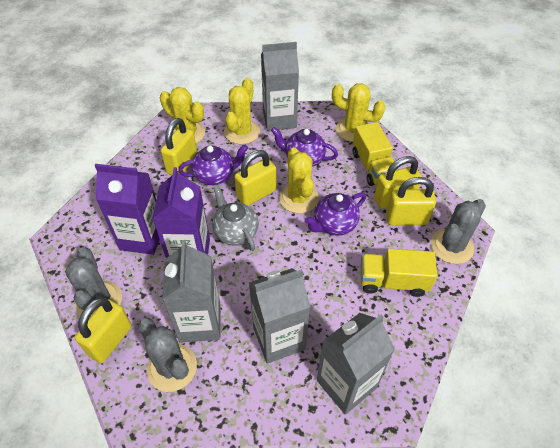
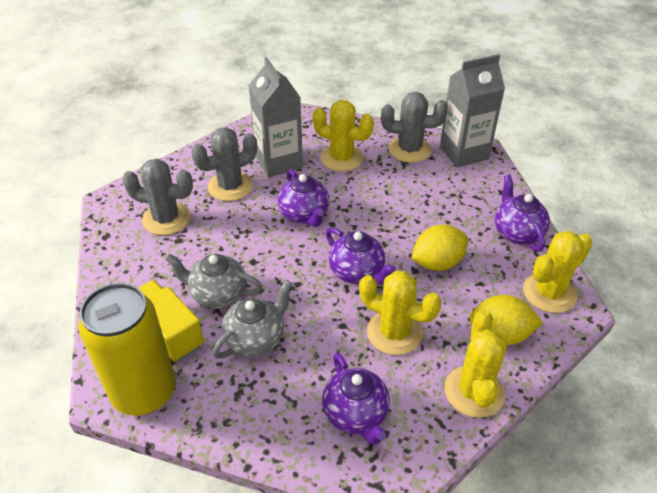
grey carton: 4 -> 2
grey teapot: 1 -> 2
purple carton: 2 -> 0
purple teapot: 3 -> 4
yellow can: 0 -> 1
yellow lemon: 0 -> 2
yellow padlock: 5 -> 0
yellow truck: 2 -> 1

